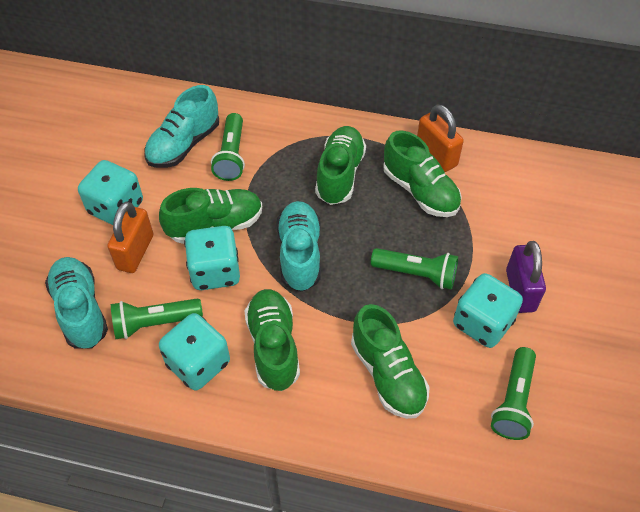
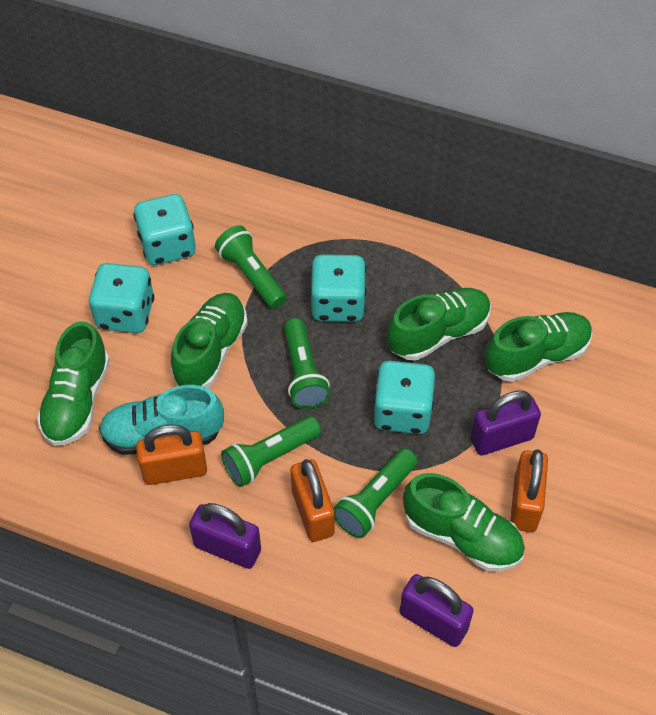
orange padlock: 2 -> 3
purple padlock: 1 -> 3
turquoise shoe: 3 -> 1

